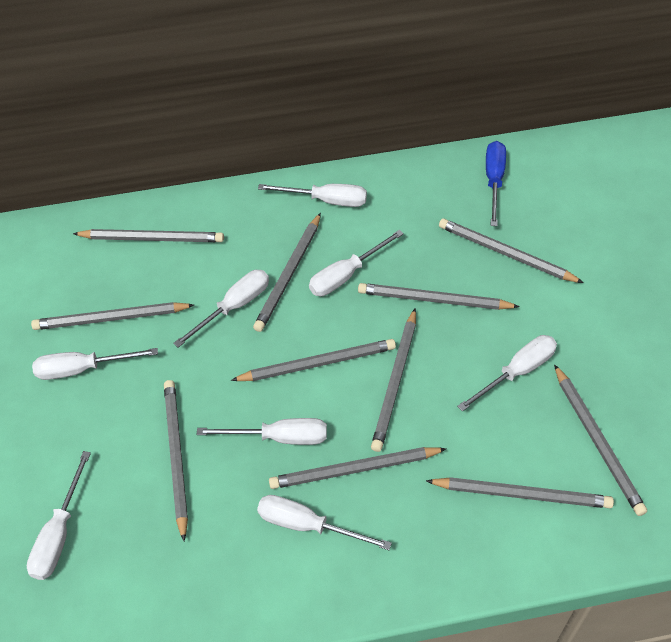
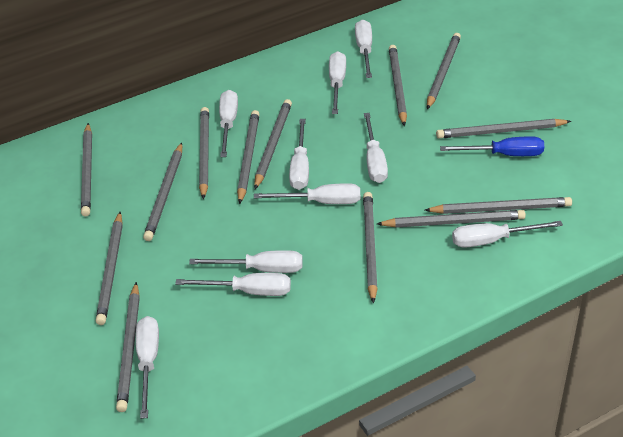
grey pencil: 11 -> 13
white screwdriver: 8 -> 10

